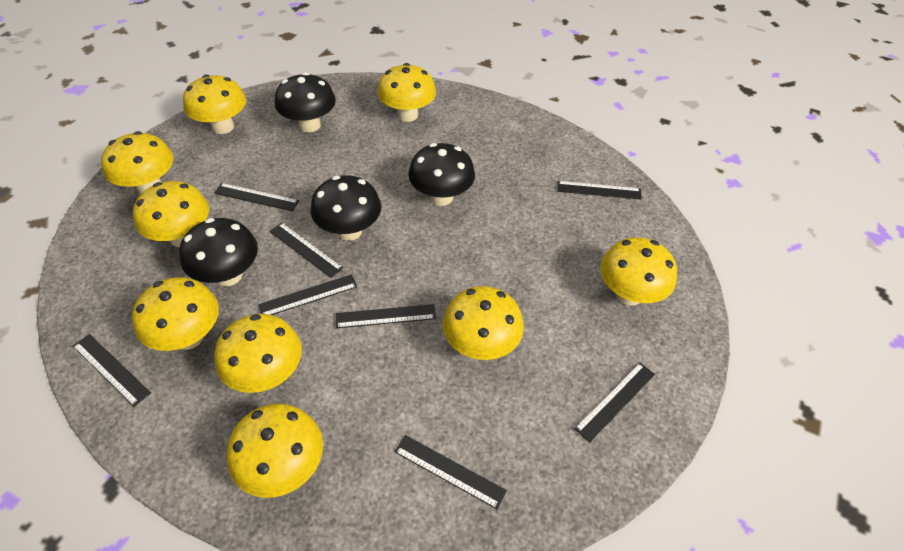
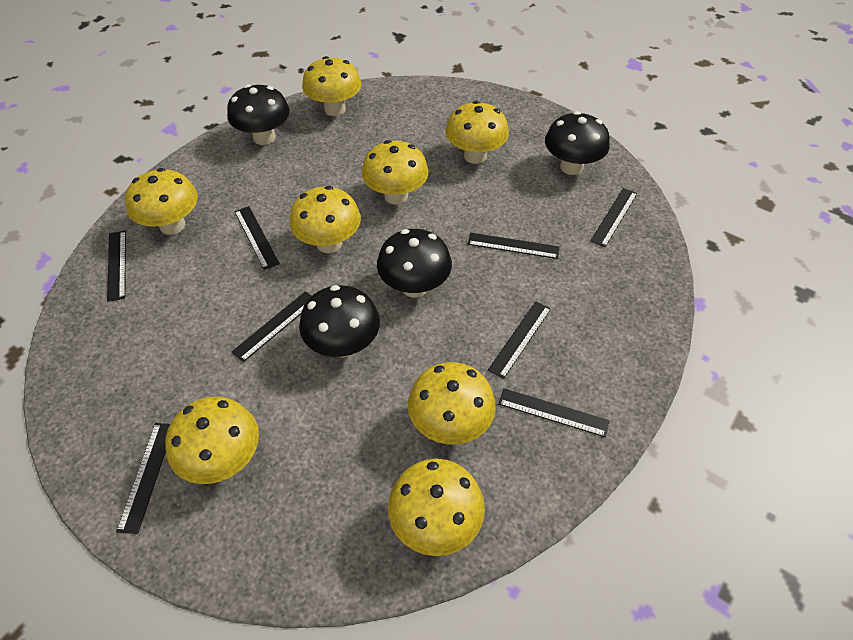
yellow mushroom: 9 -> 8

